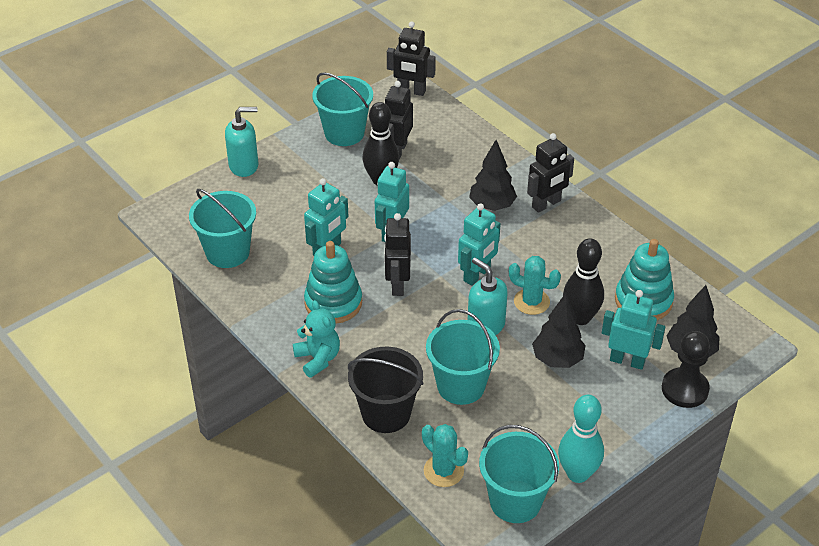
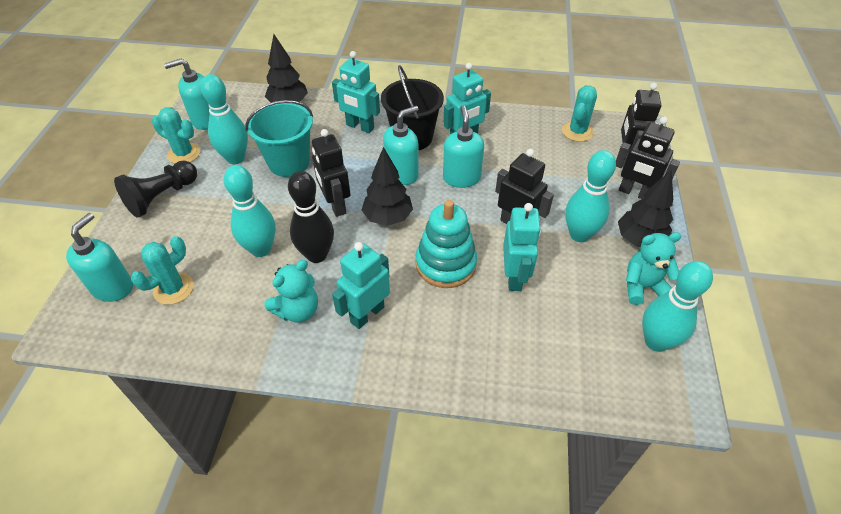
black bowling pin: 2 -> 1
turquoise bowling pin: 1 -> 4
turquoise bucket: 4 -> 1
turquoise cactus: 2 -> 3
turquoise soap dispenser: 2 -> 4
turquoise stacking toy: 2 -> 1
turquoise teddy bear: 1 -> 2

